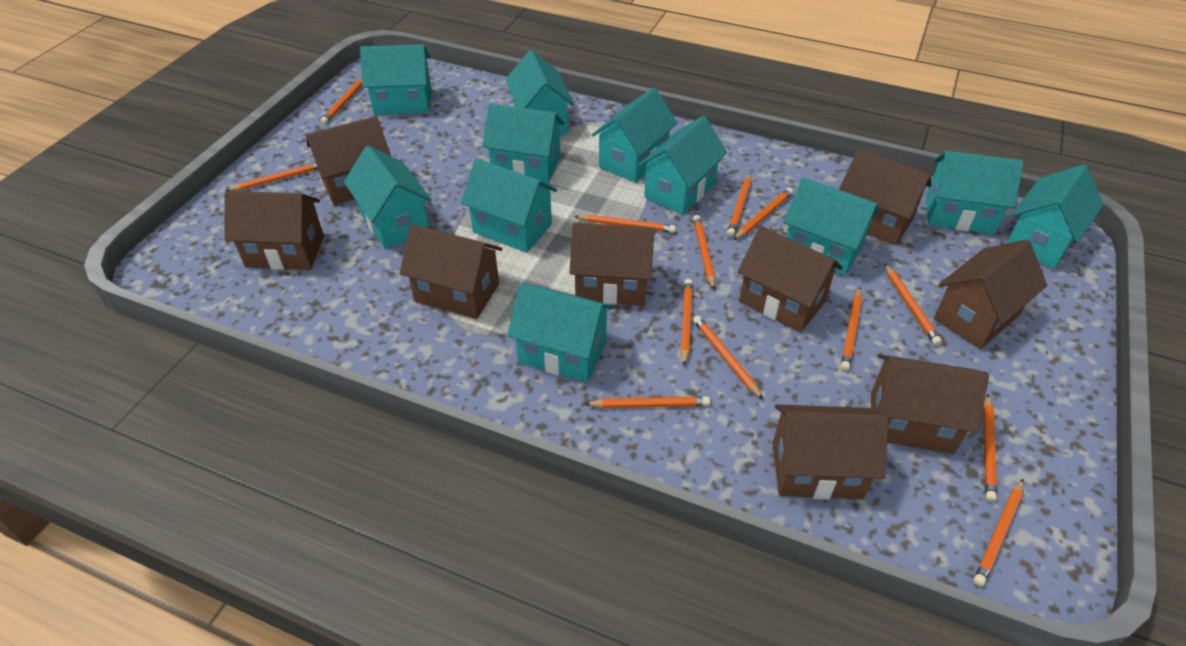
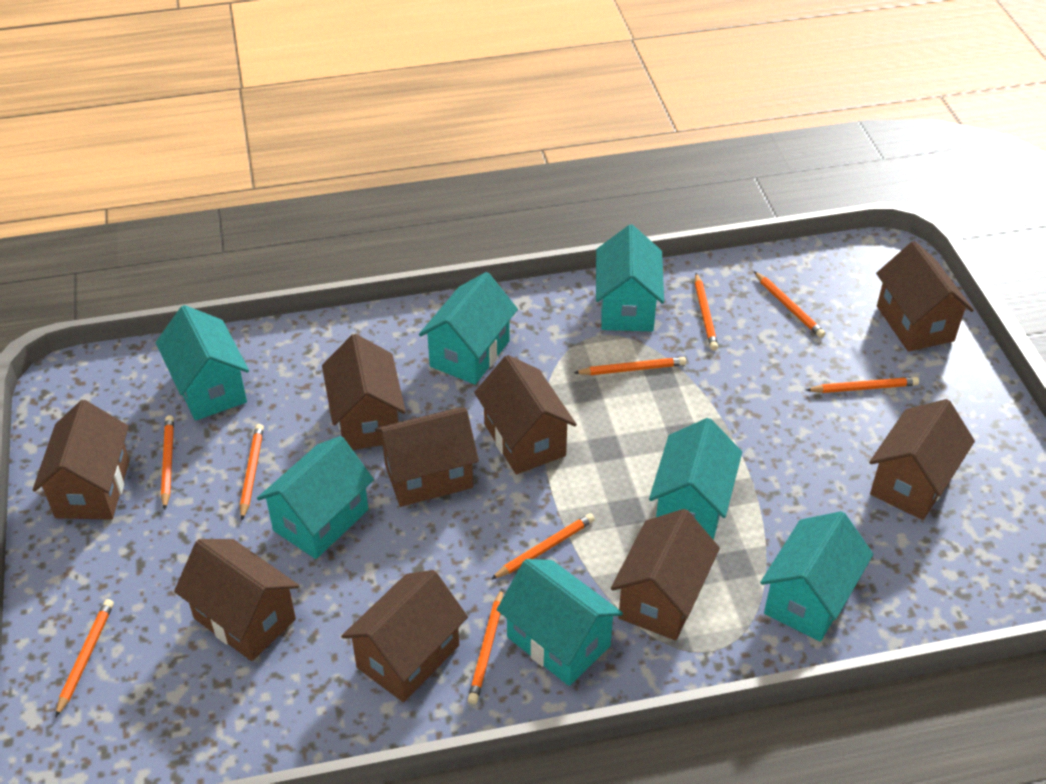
orange pencil: 13 -> 9
turquoise house: 11 -> 7

